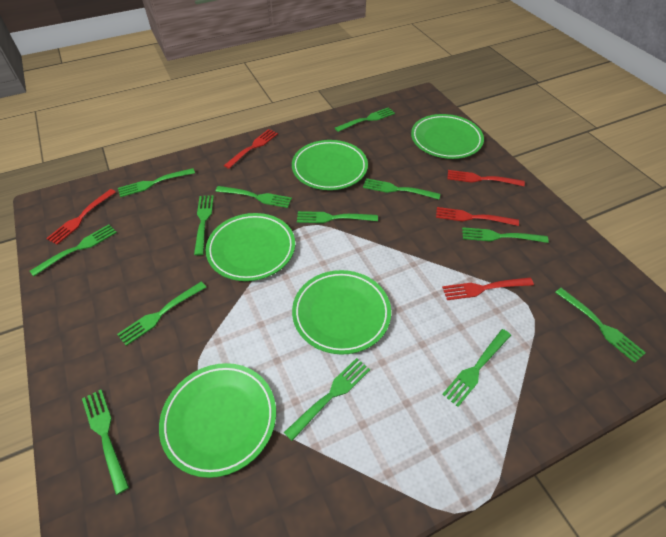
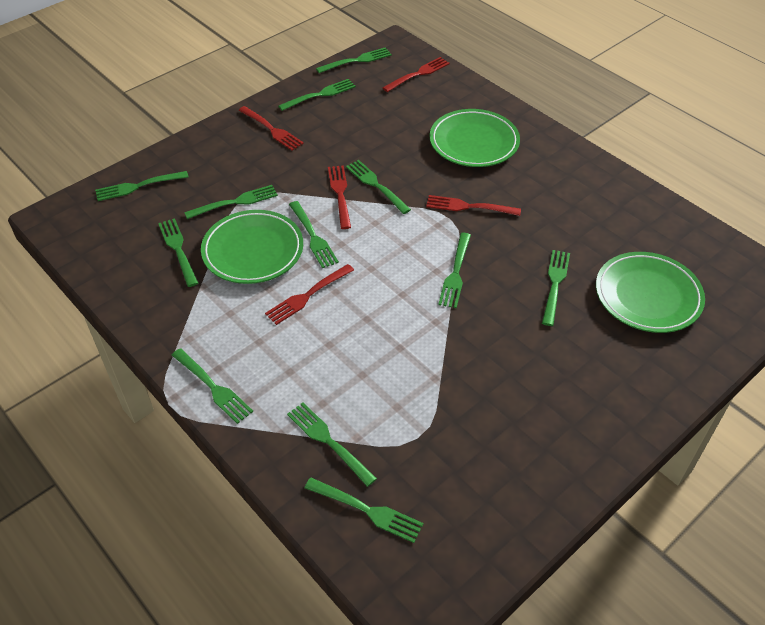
green fork: 13 -> 12
green plate: 5 -> 3

